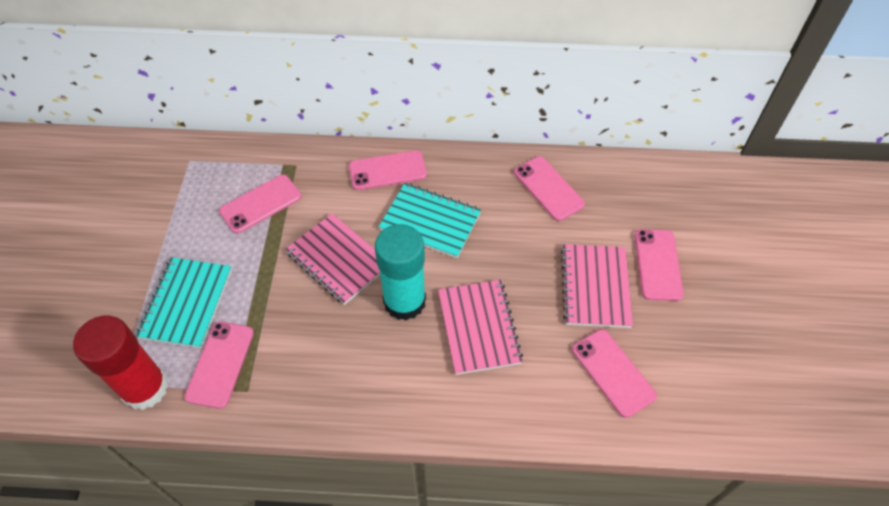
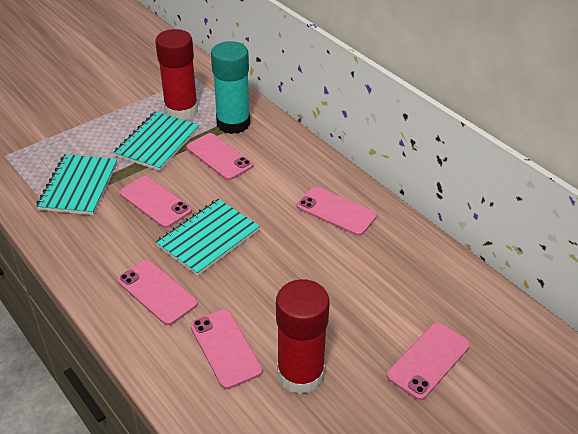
pink notebook: 3 -> 0
red glue stick: 1 -> 2
turquoise notebook: 2 -> 3

